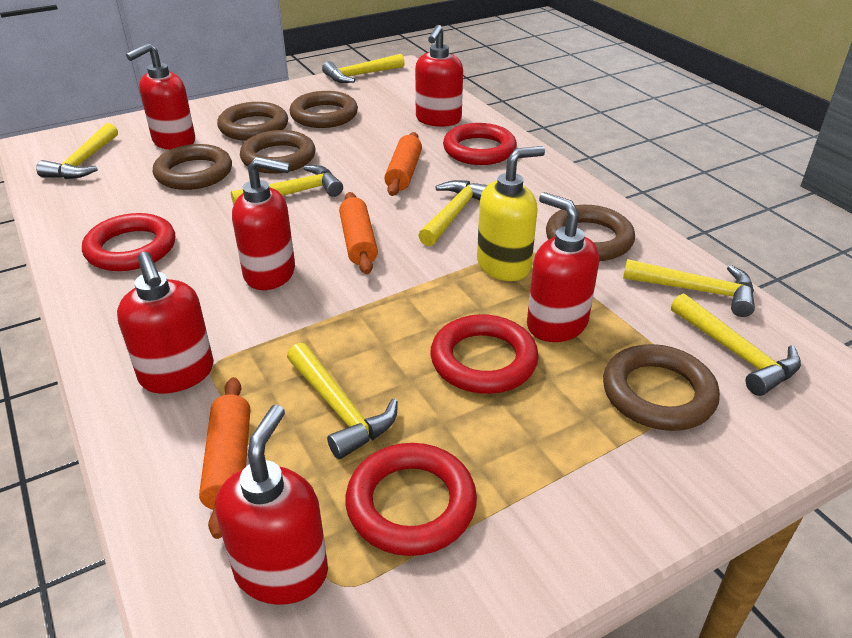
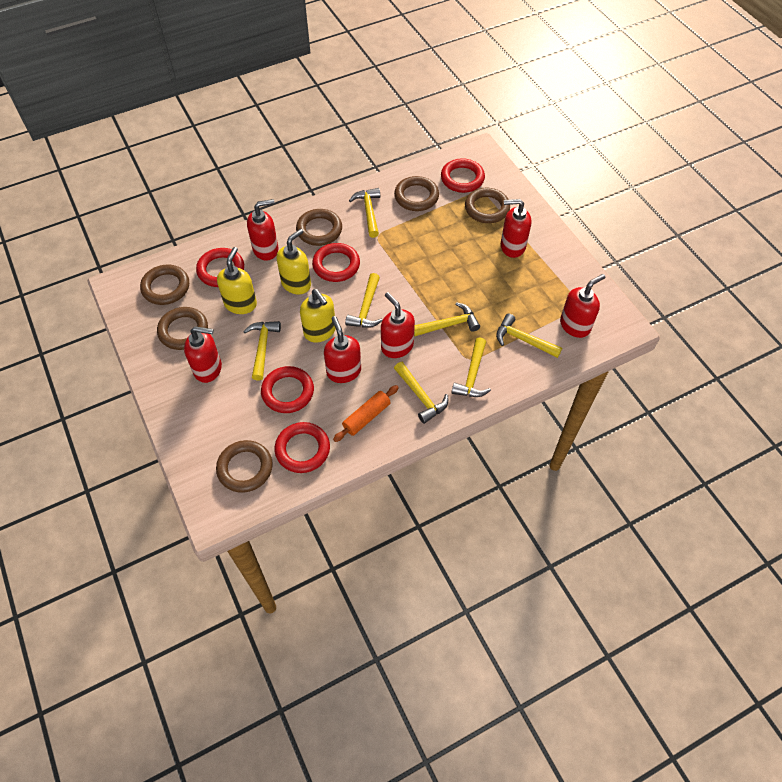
orange rolling pin: 3 -> 1
red ring: 4 -> 5
yellow soap dispenser: 1 -> 3

